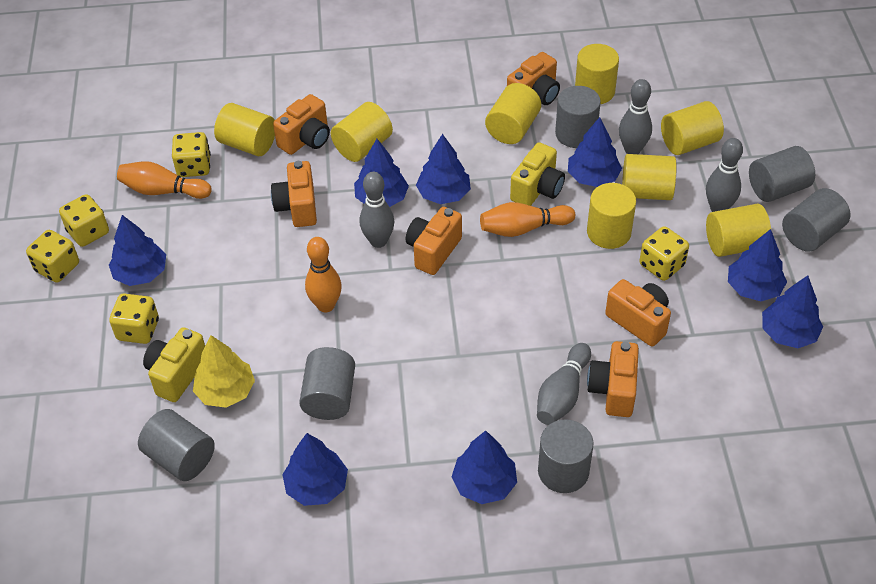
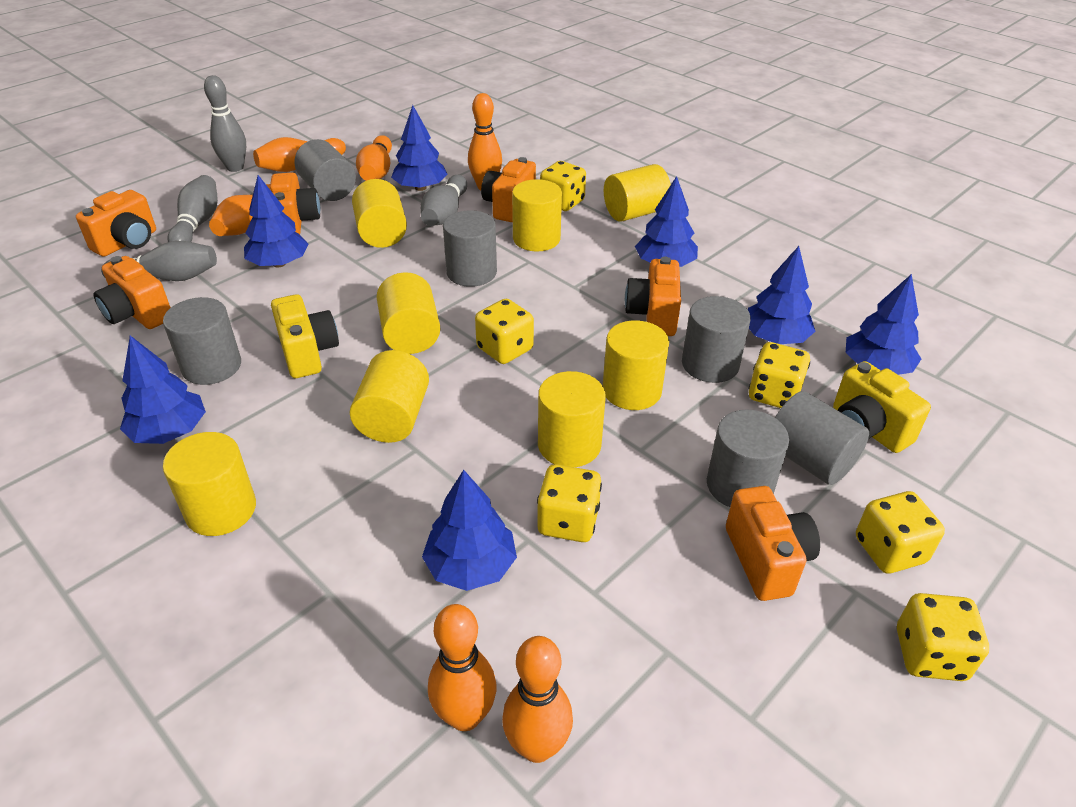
blue tree: 8 -> 7
orange bowling pin: 3 -> 6
yellow dice: 5 -> 6
yellow tree: 1 -> 0

